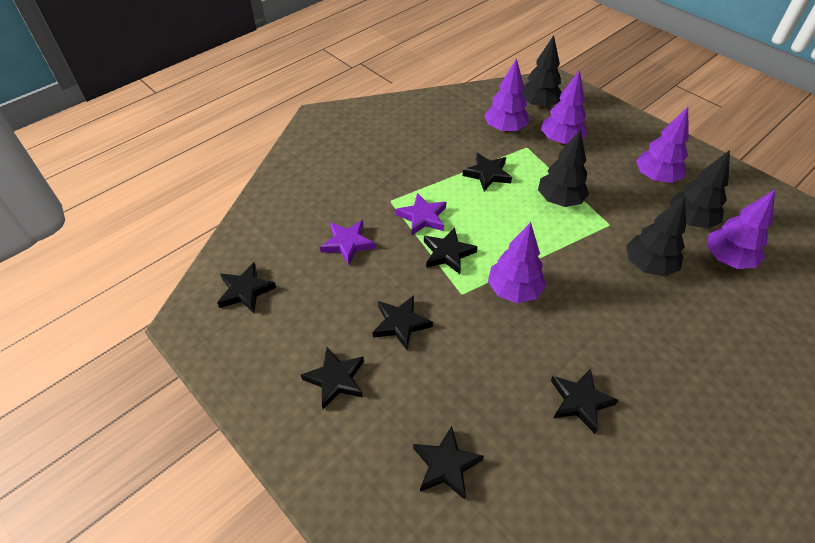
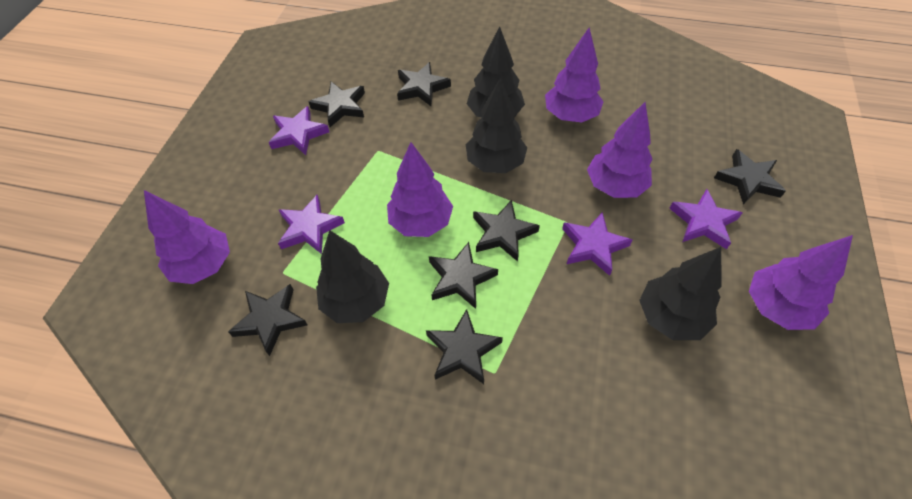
purple star: 2 -> 4

